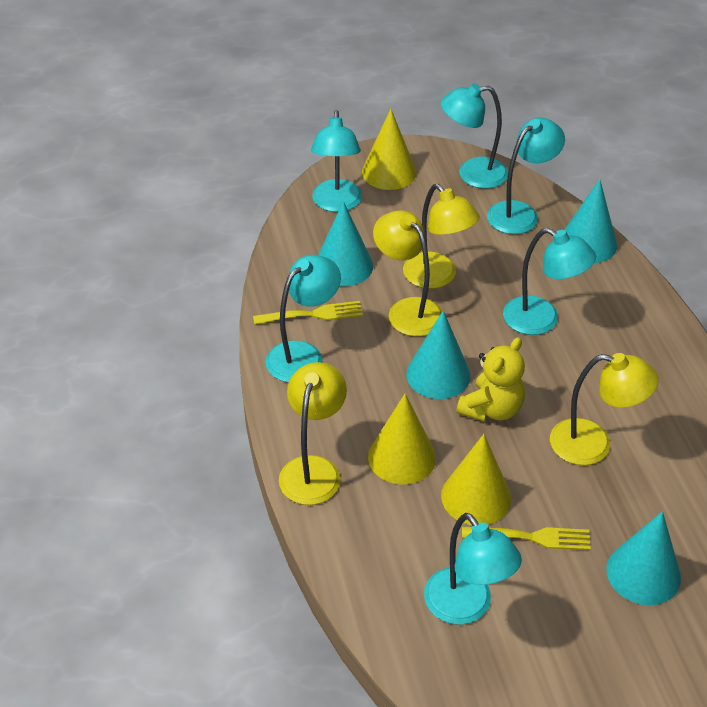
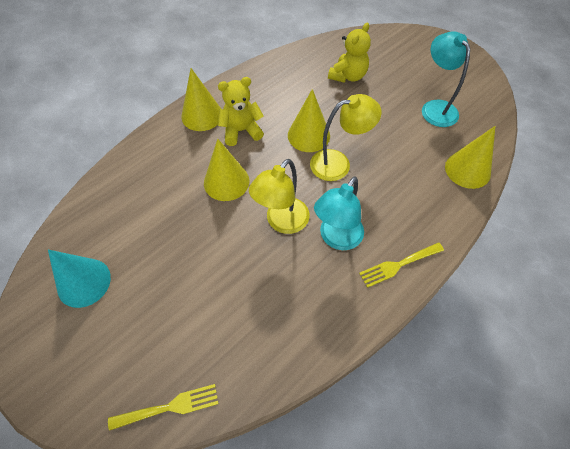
turquoise cone: 4 -> 1
turquoise lamp: 6 -> 2
yellow cone: 3 -> 4
yellow lamp: 4 -> 2
yellow teddy bear: 1 -> 2

